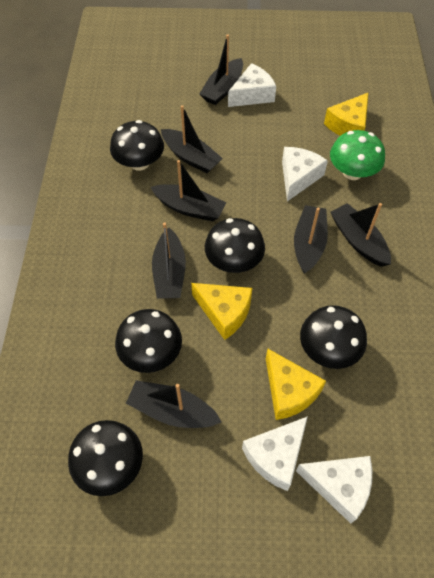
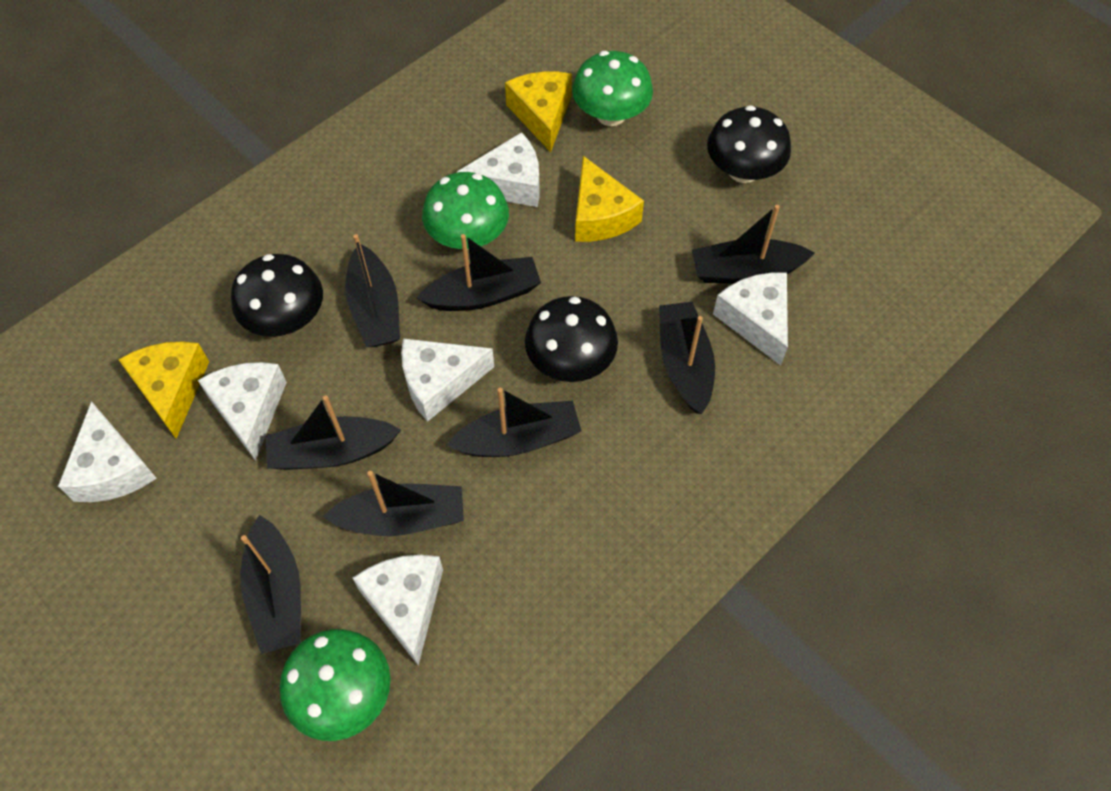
black boat: 7 -> 8
black mushroom: 5 -> 3
green mushroom: 1 -> 3
white cheese: 4 -> 6

